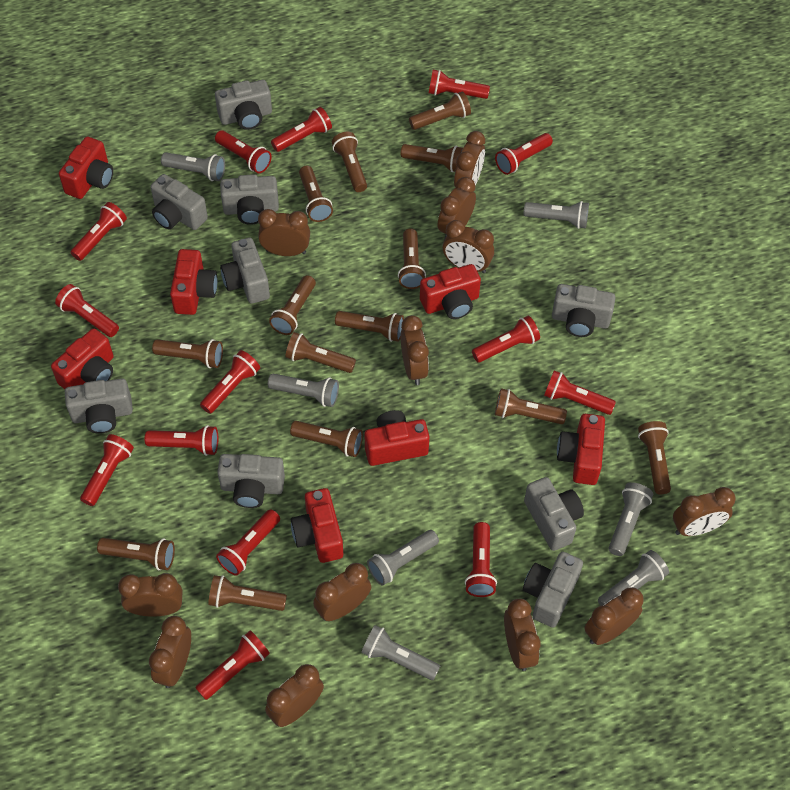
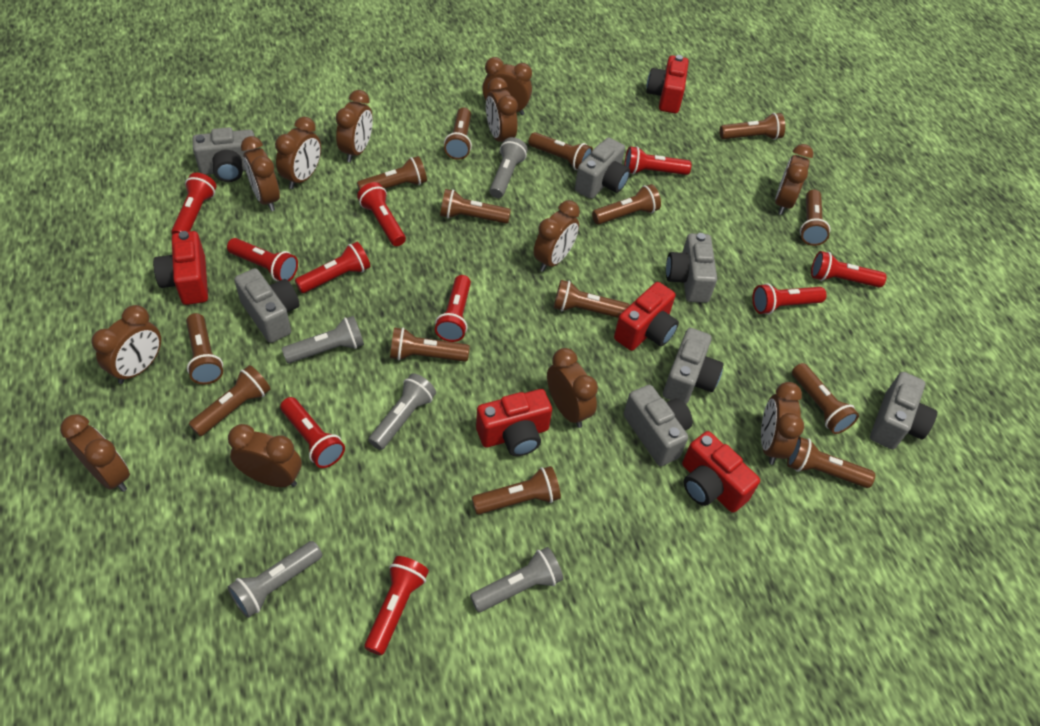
grey camera: 9 -> 7
grey flashlight: 7 -> 5
red camera: 7 -> 5
red flashlight: 14 -> 10

